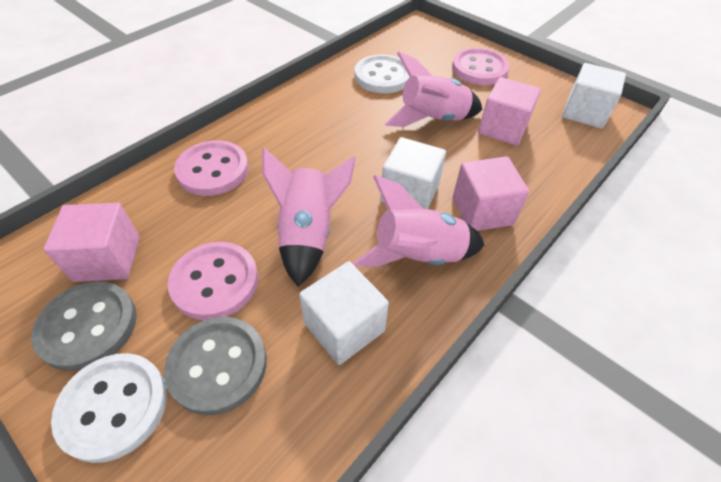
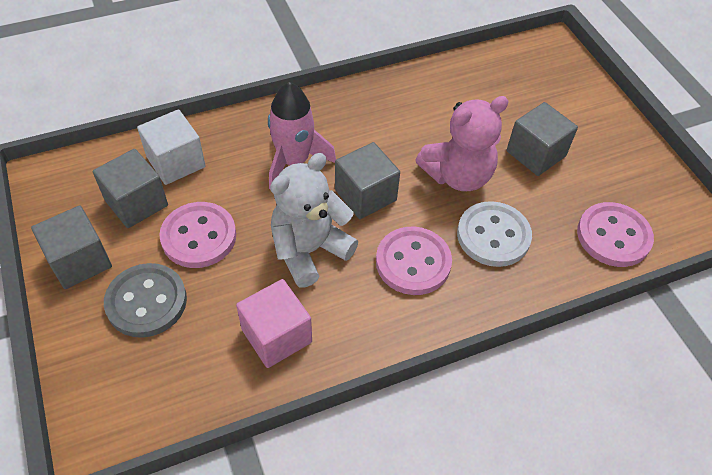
grey button: 2 -> 1
grey cube: 0 -> 4
pink cube: 3 -> 1
pink rocket: 3 -> 1
pink teddy bear: 0 -> 1
white button: 2 -> 1
white cube: 3 -> 1
white teddy bear: 0 -> 1

